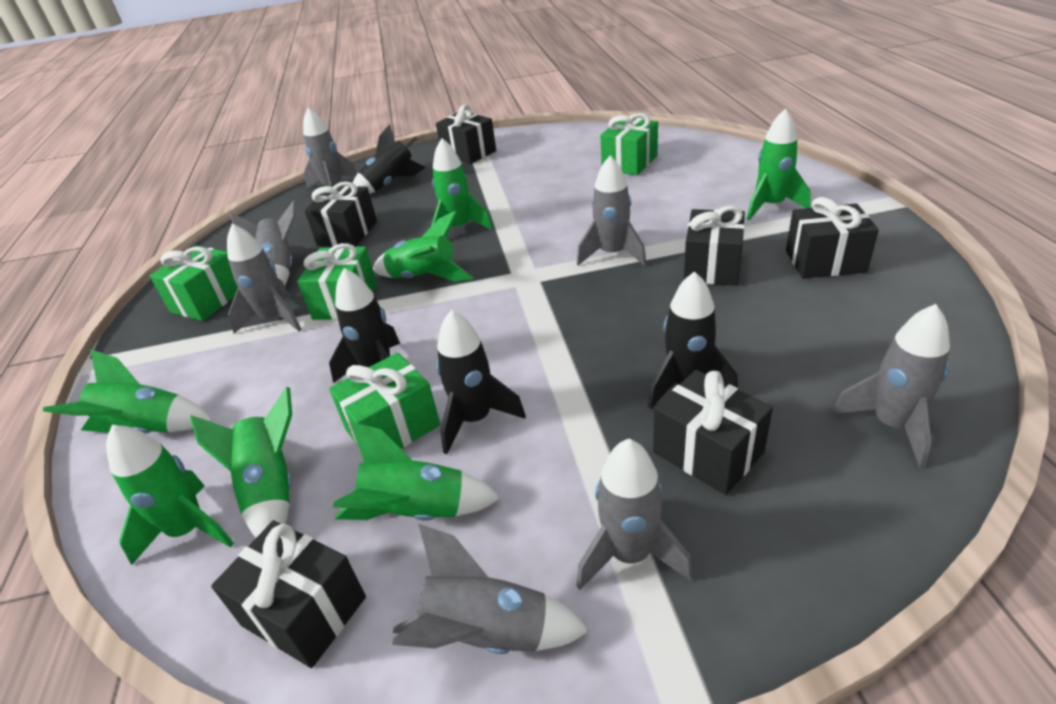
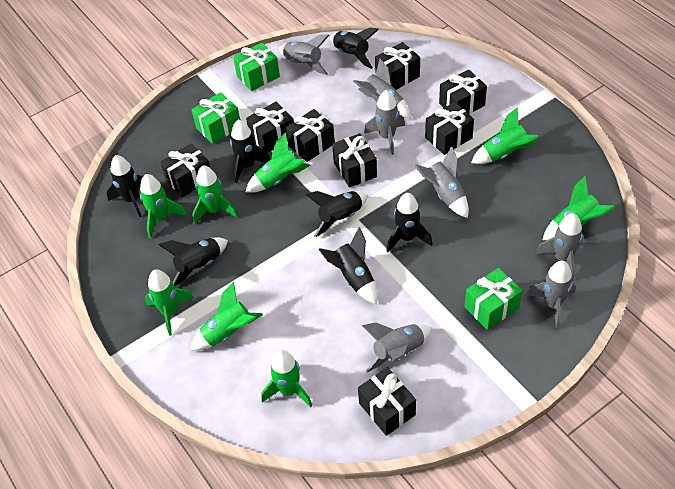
black gift: 6 -> 8
black rocket: 4 -> 7
green gift: 4 -> 3
green rocket: 7 -> 8

